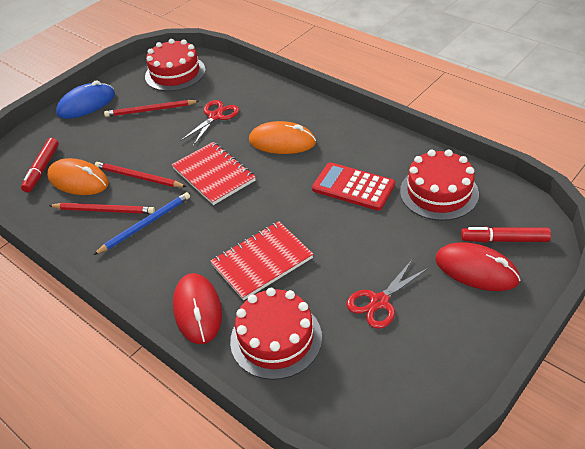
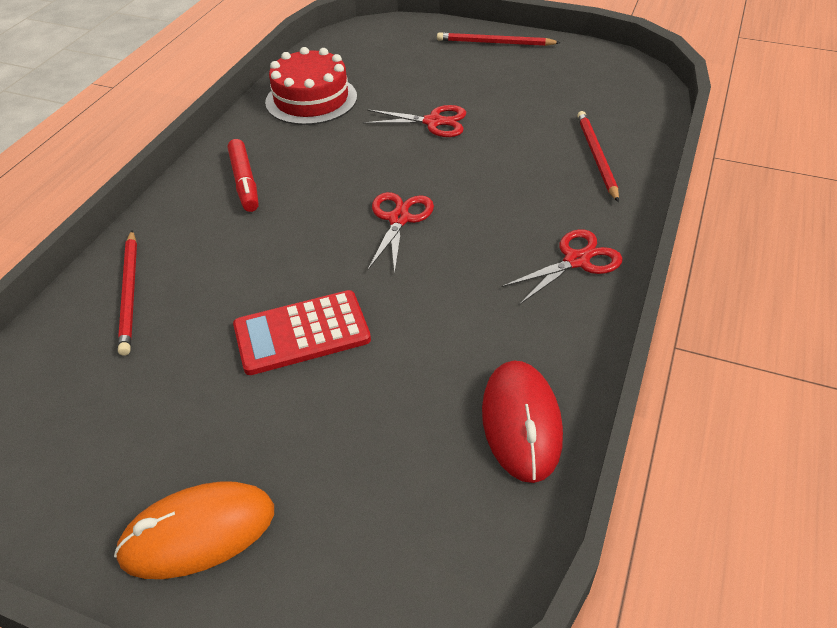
blue mouse: 1 -> 0
blue pencil: 1 -> 0
orange mouse: 2 -> 1
red cake: 3 -> 1
red marker: 2 -> 1
red mouse: 2 -> 1
red notebook: 2 -> 0
red scissors: 2 -> 3

